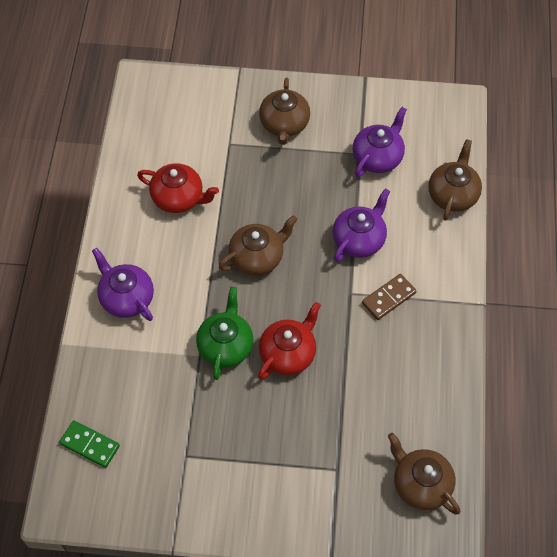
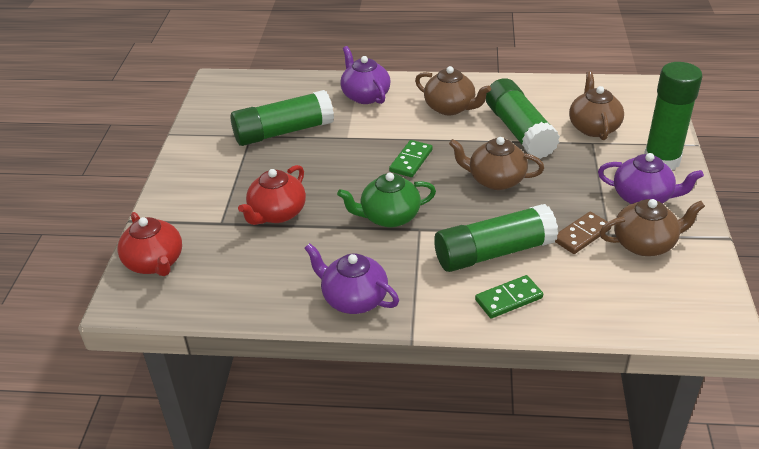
green domino: 1 -> 2
green glue stick: 0 -> 4

